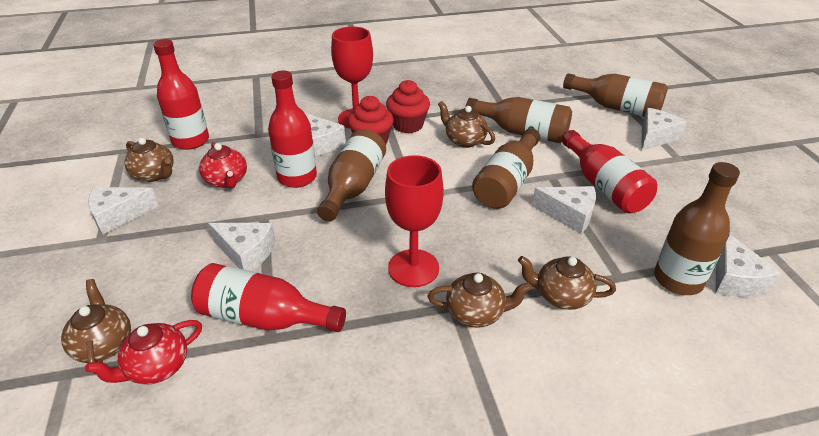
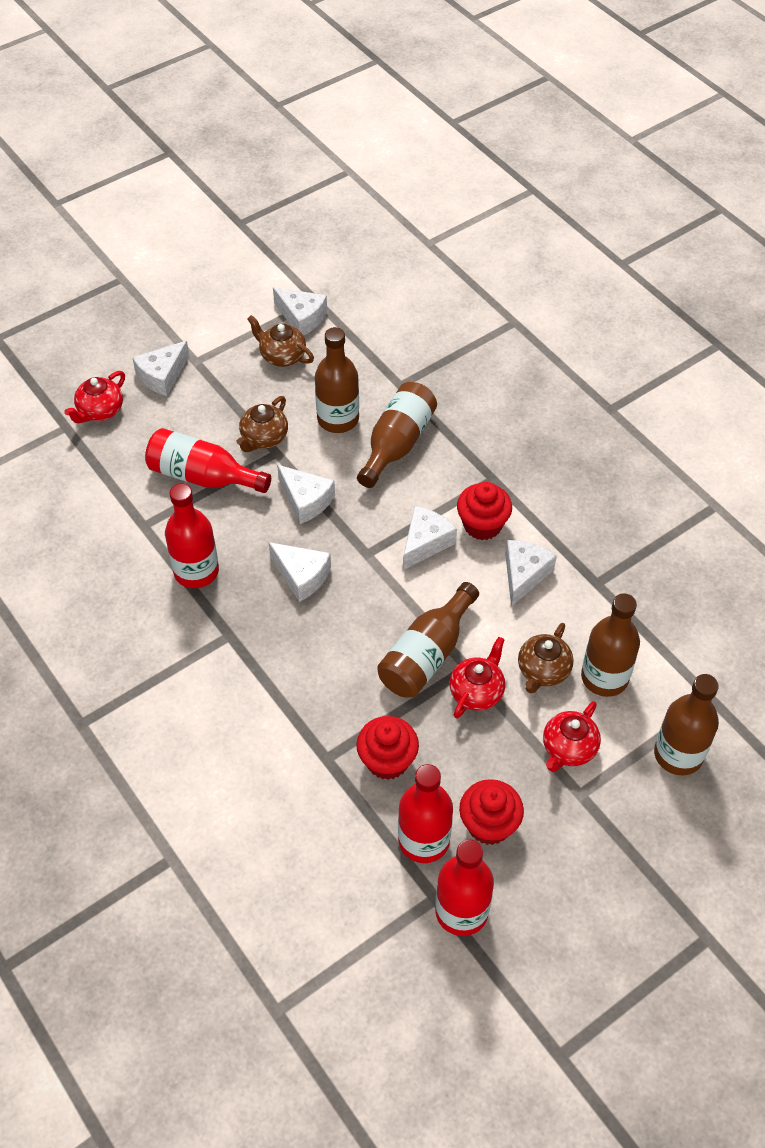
brown teapot: 5 -> 3
red cupcake: 2 -> 3
red goblet: 2 -> 0
red teapot: 2 -> 3

